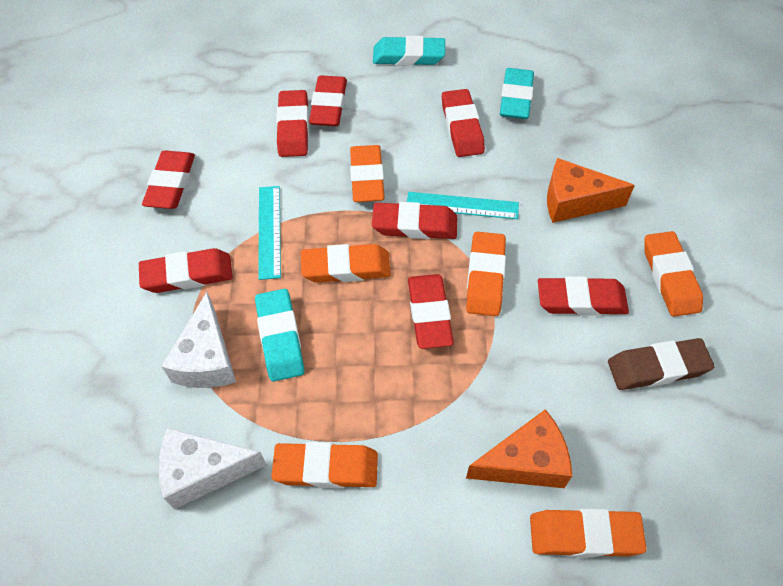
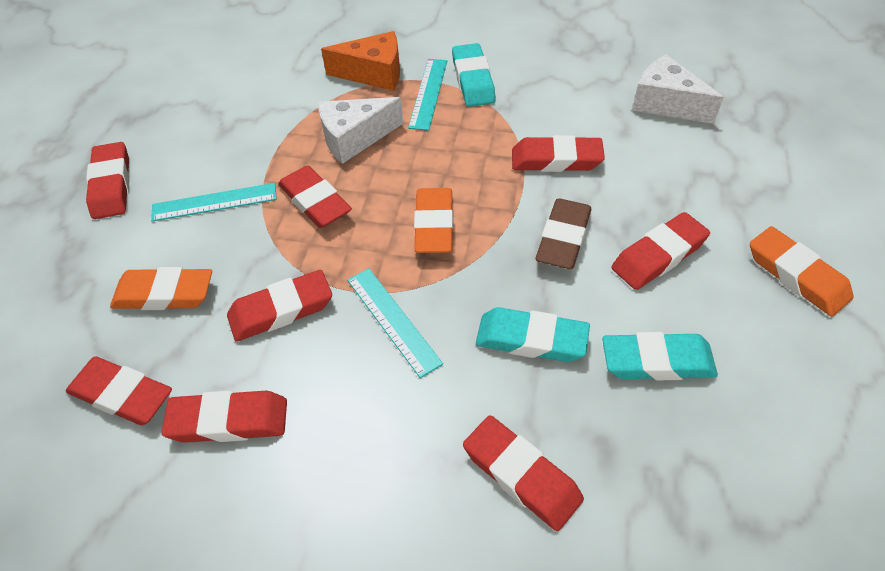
orange cheese: 2 -> 1
orange eraser: 6 -> 3
turquoise ruler: 2 -> 3

